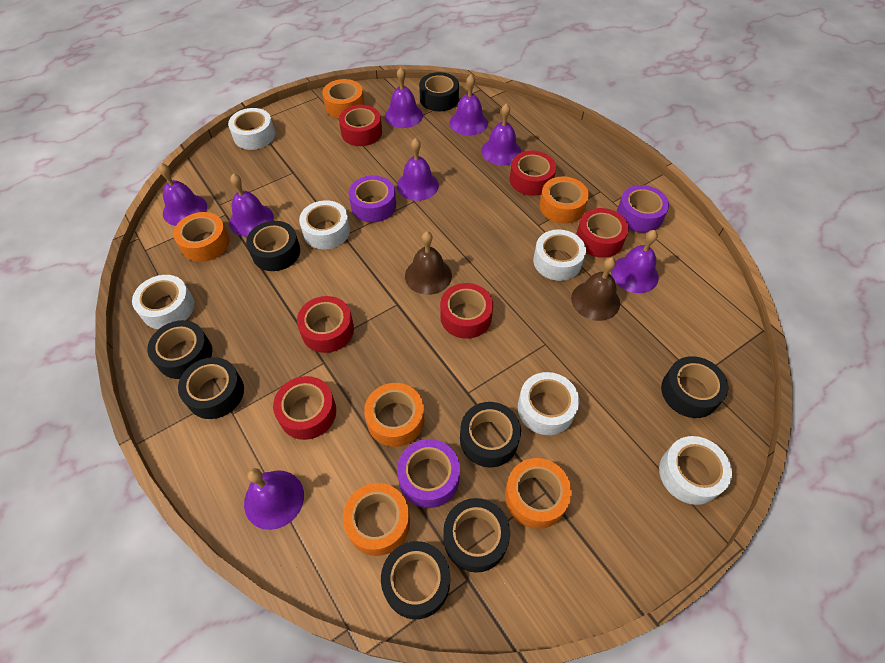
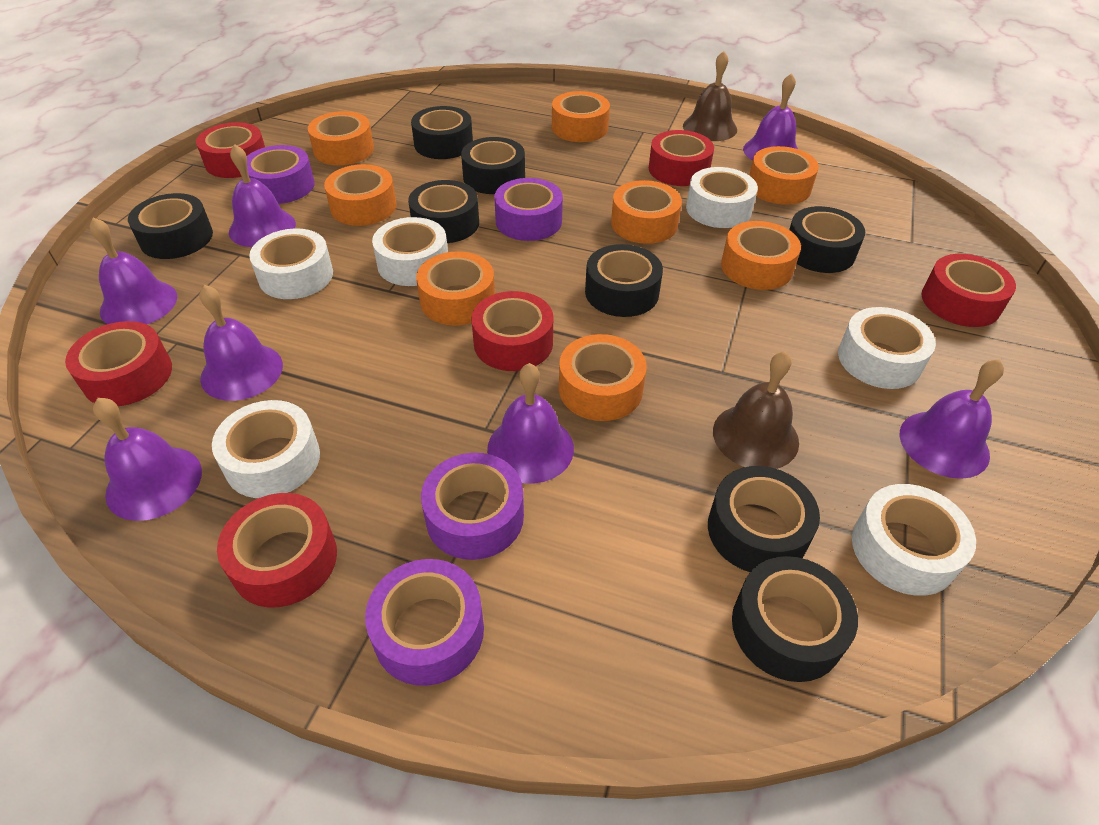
orange tape: 6 -> 8
purple bell: 8 -> 7
purple tape: 3 -> 4

